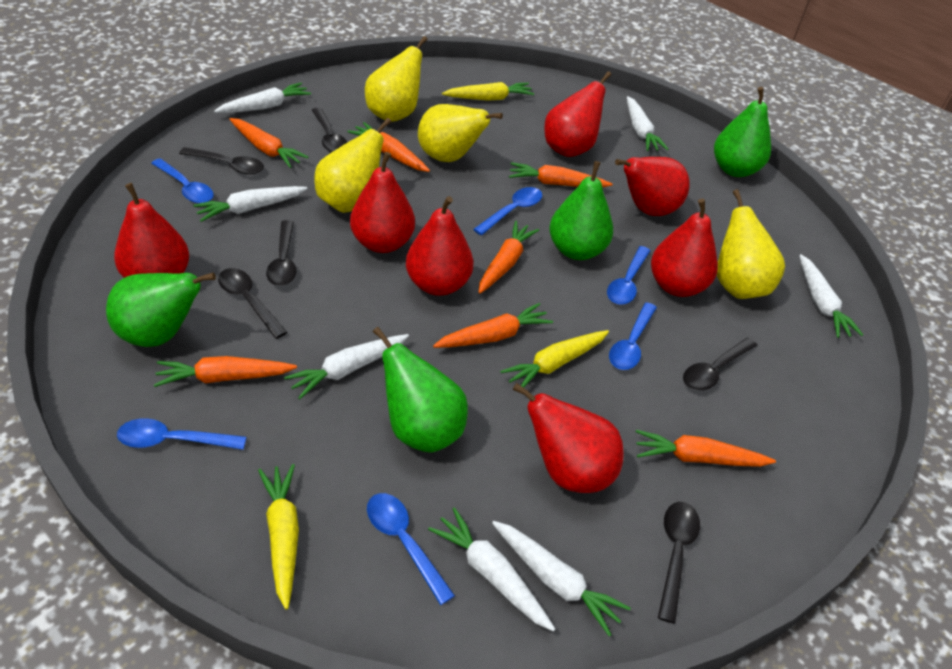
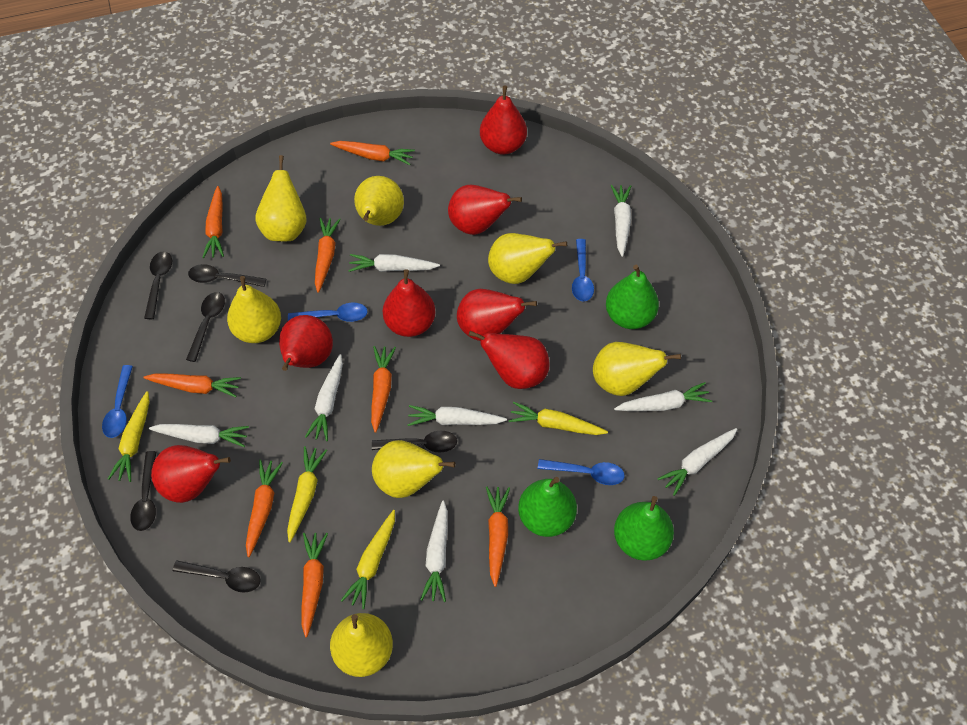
blue spoon: 6 -> 4
green pear: 4 -> 3
orange carrot: 7 -> 8
white carrot: 7 -> 8
yellow carrot: 3 -> 4
yellow pear: 4 -> 7

